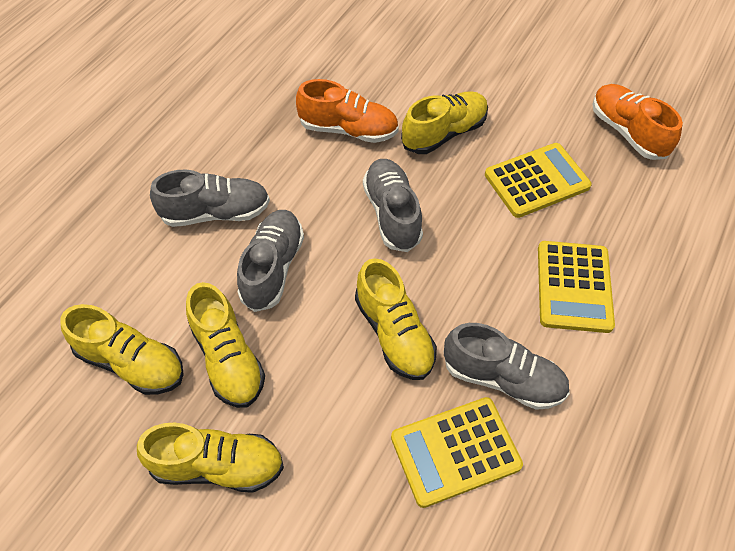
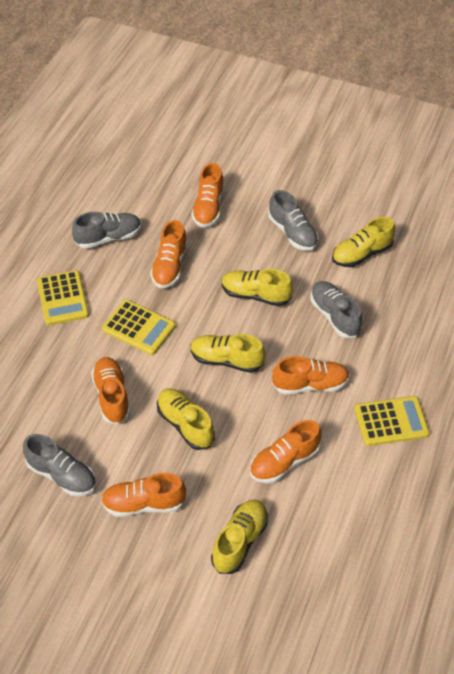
orange shoe: 2 -> 6

